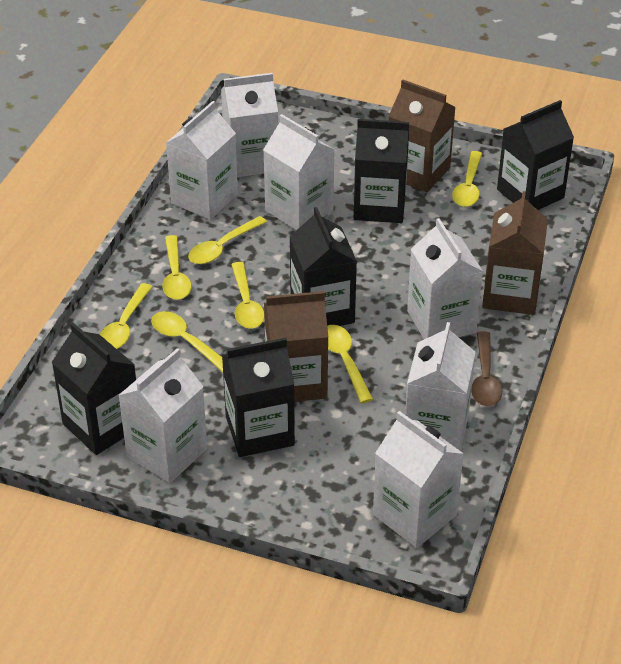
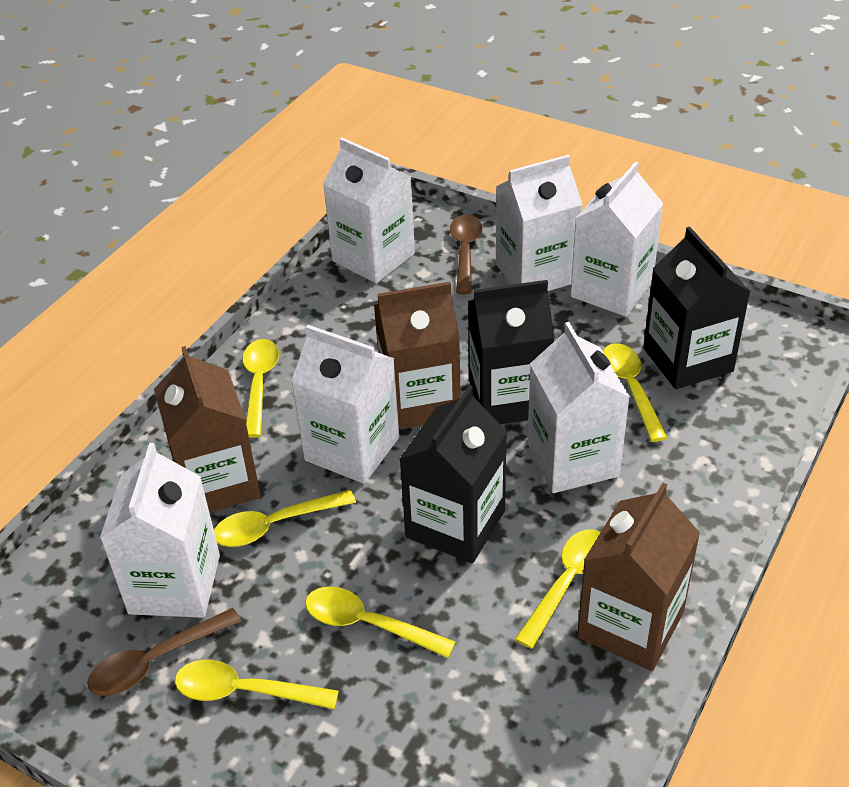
black carton: 5 -> 3
brown spoon: 1 -> 2
white carton: 7 -> 6
yellow spoon: 7 -> 6

